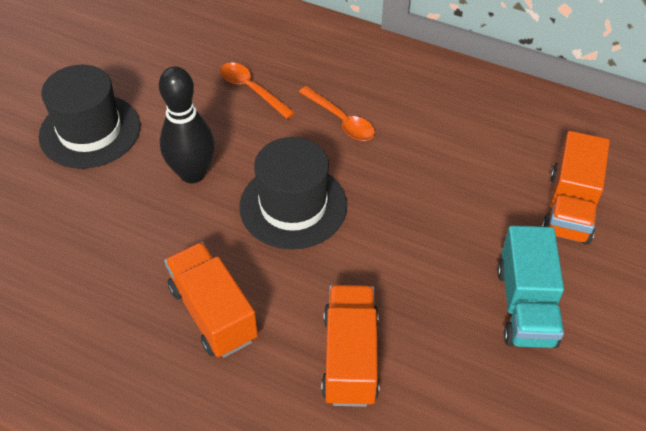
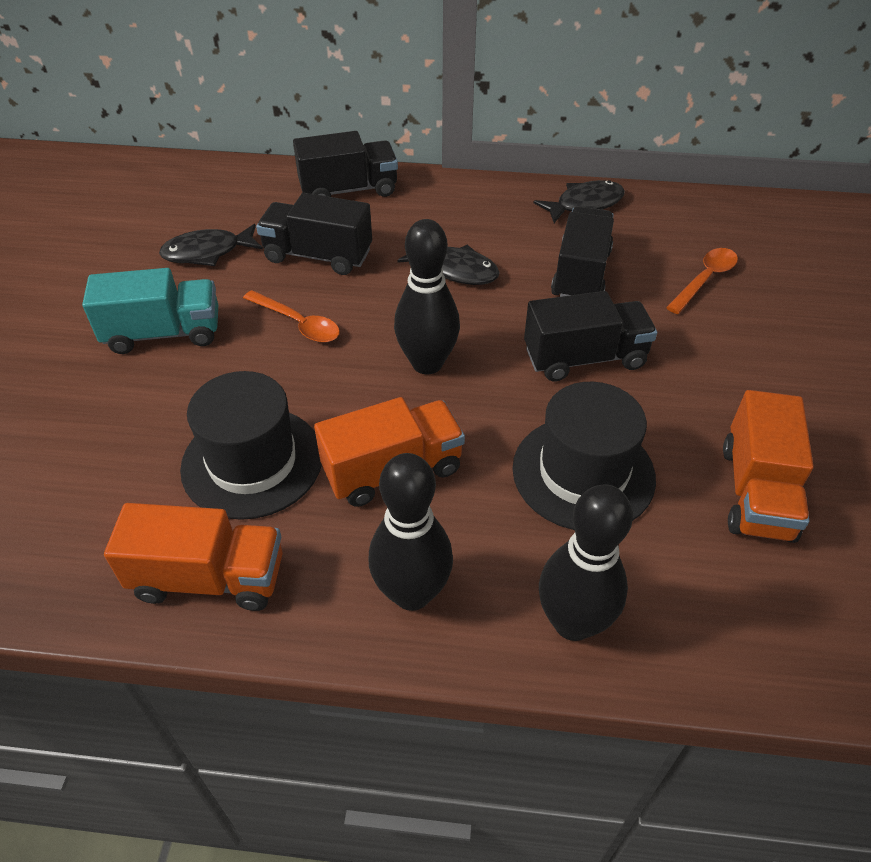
black bowling pin: 1 -> 3
black fish: 0 -> 3
black truck: 0 -> 4

